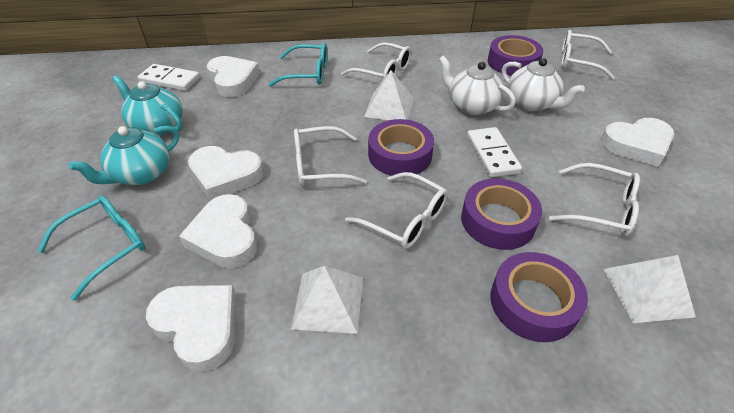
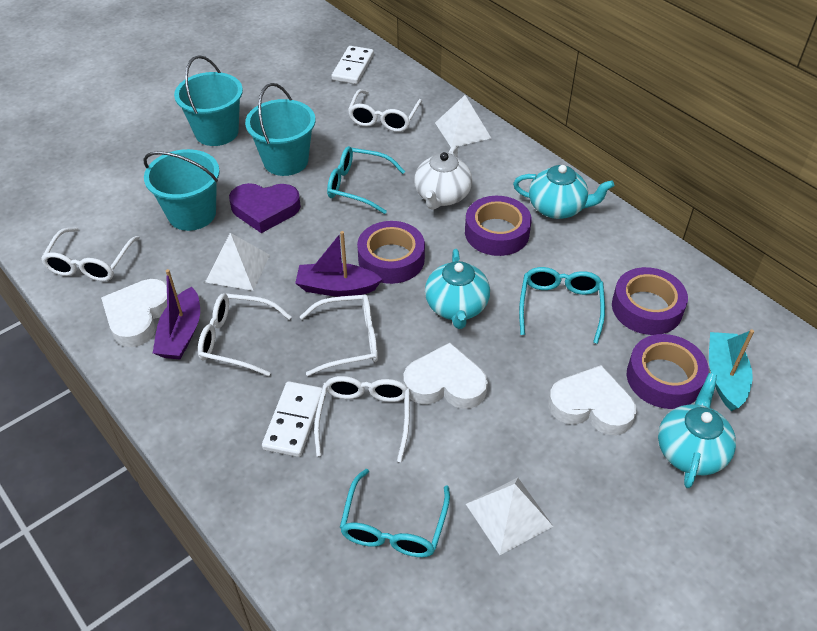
purple boat: 0 -> 2
purple heart: 0 -> 1
turquoise boat: 0 -> 1
turquoise bucket: 0 -> 3
turquoise glasses: 2 -> 3
turquoise teapot: 2 -> 3
white heart: 5 -> 3
white teapot: 2 -> 1

